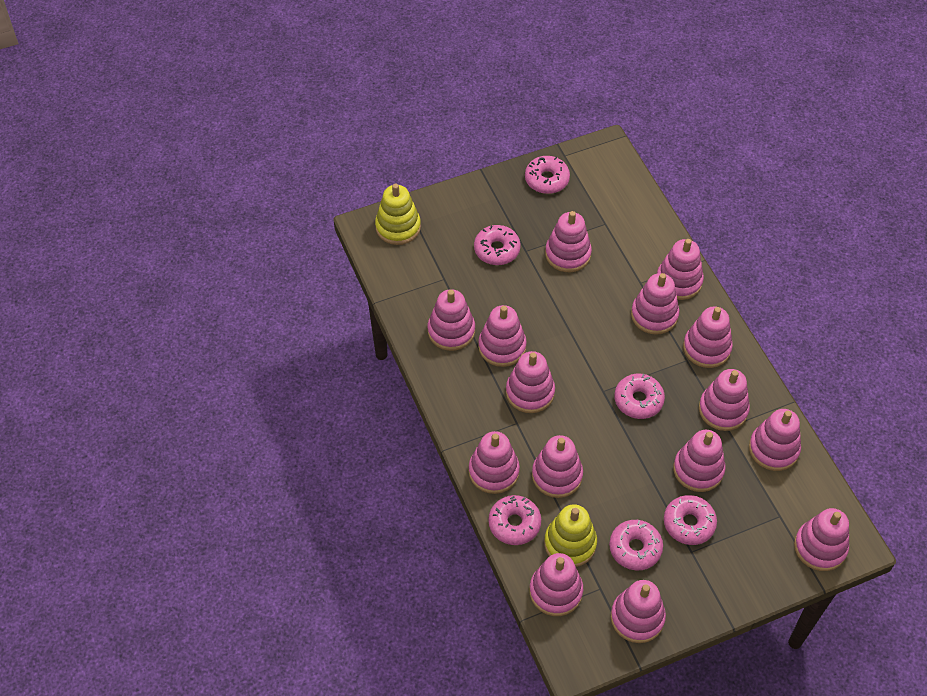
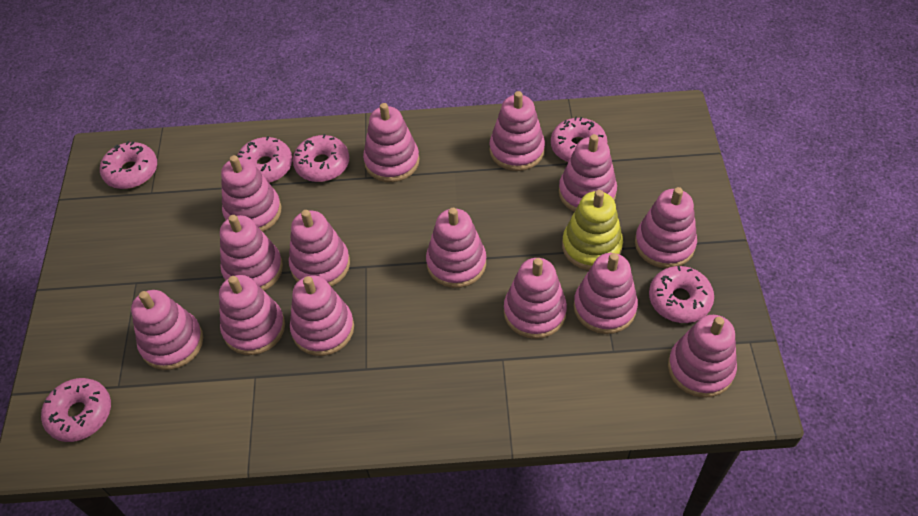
pink stacking toy: 15 -> 14
yellow stacking toy: 2 -> 1

